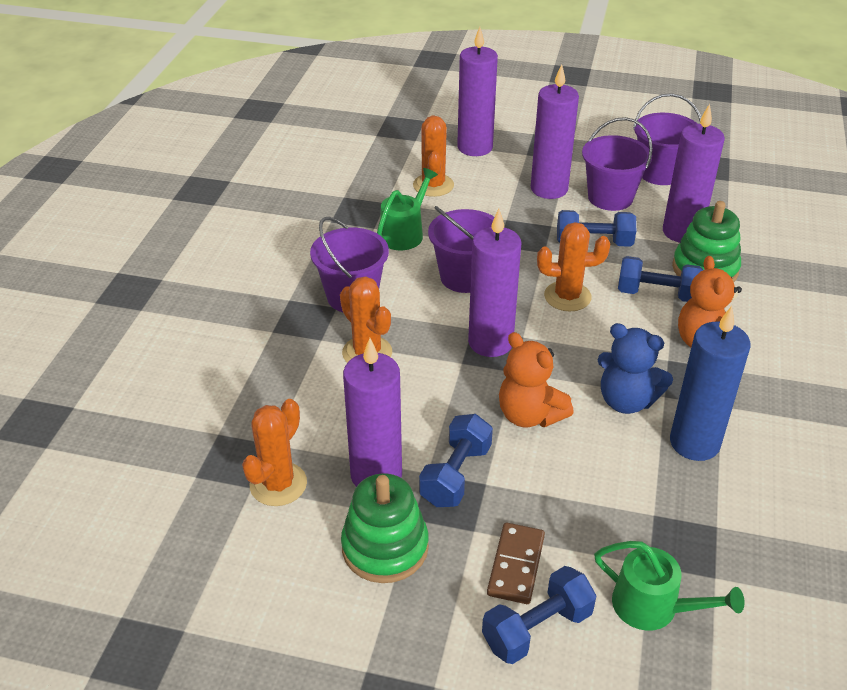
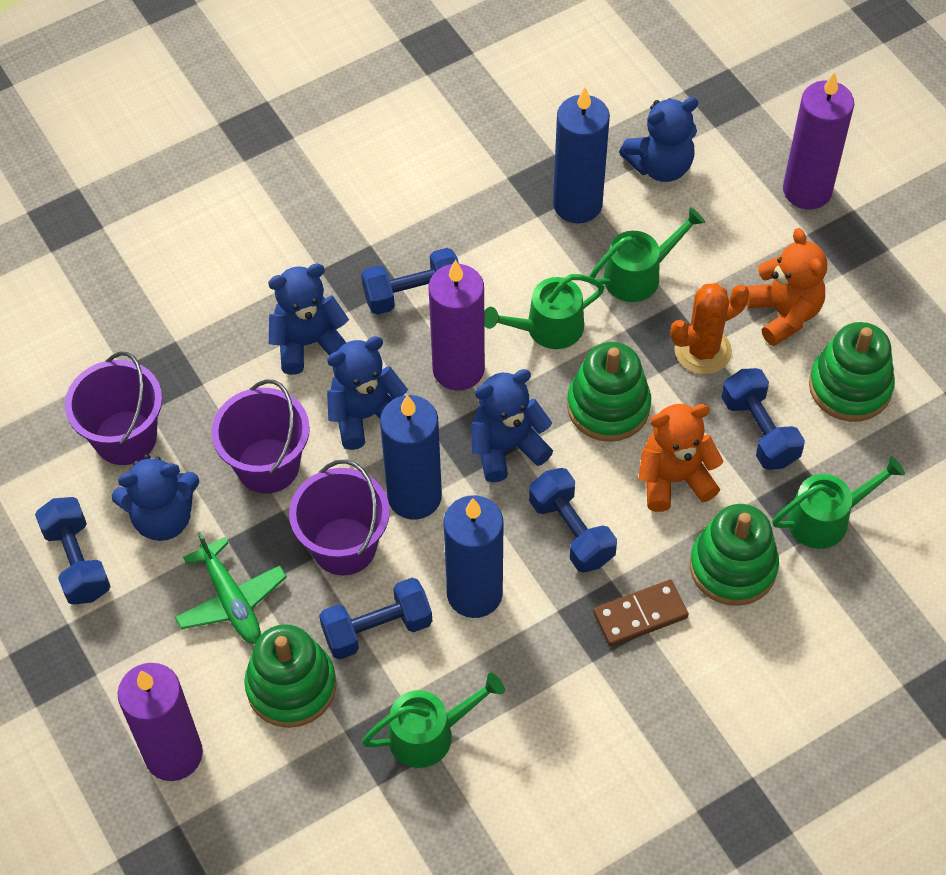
blue candle: 1 -> 3
blue dumbbell: 4 -> 5
blue teddy bear: 1 -> 5
green plane: 0 -> 1
green stacking toy: 2 -> 4
green watering can: 2 -> 4
orange cactus: 4 -> 1
purple bucket: 4 -> 3
purple candle: 5 -> 3

